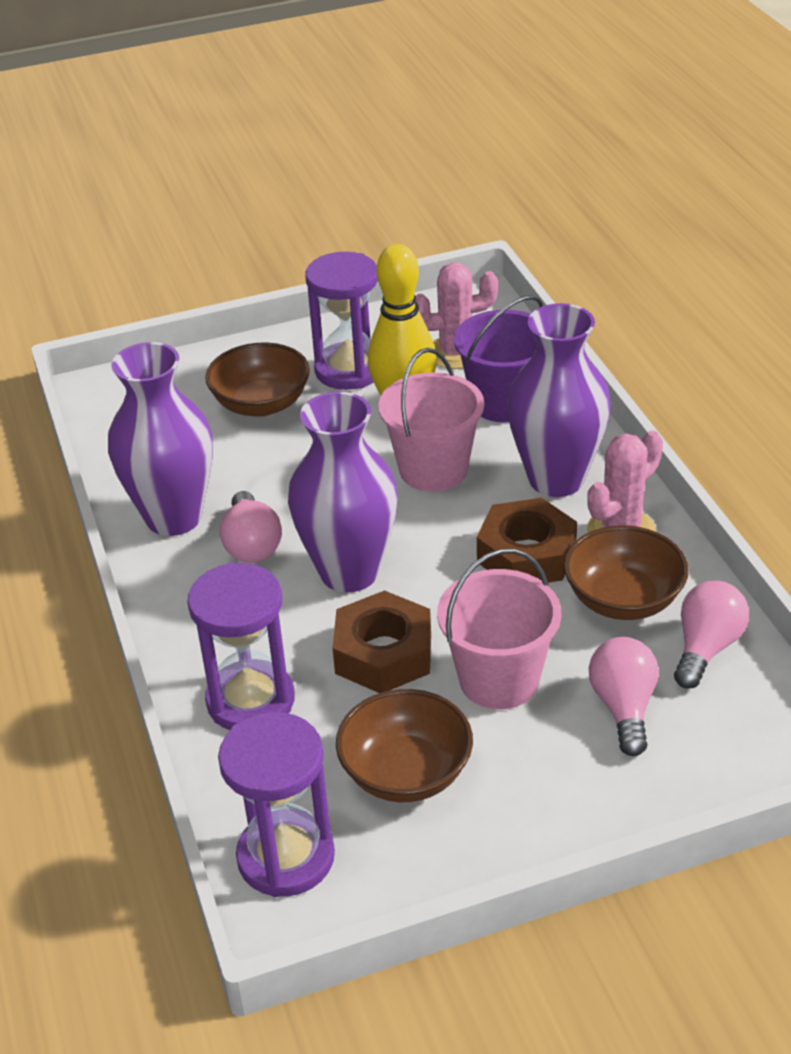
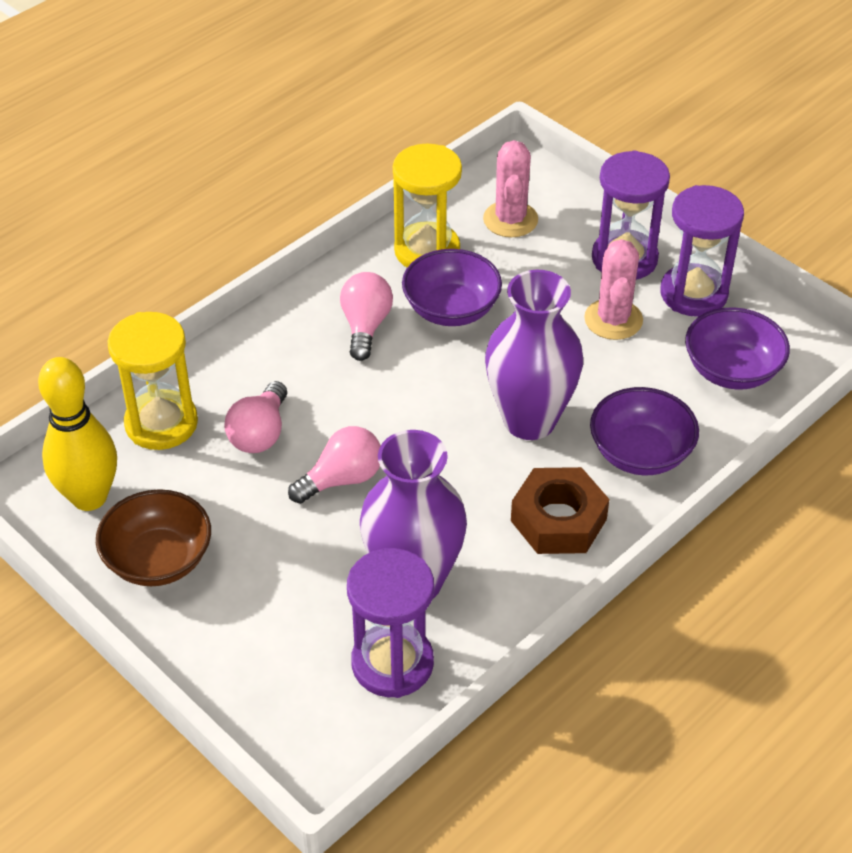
brown bowl: 3 -> 1
brown nut: 2 -> 1
pink bucket: 2 -> 0
purple bowl: 0 -> 3
purple bucket: 1 -> 0
purple vase: 3 -> 2
yellow hourglass: 0 -> 2

